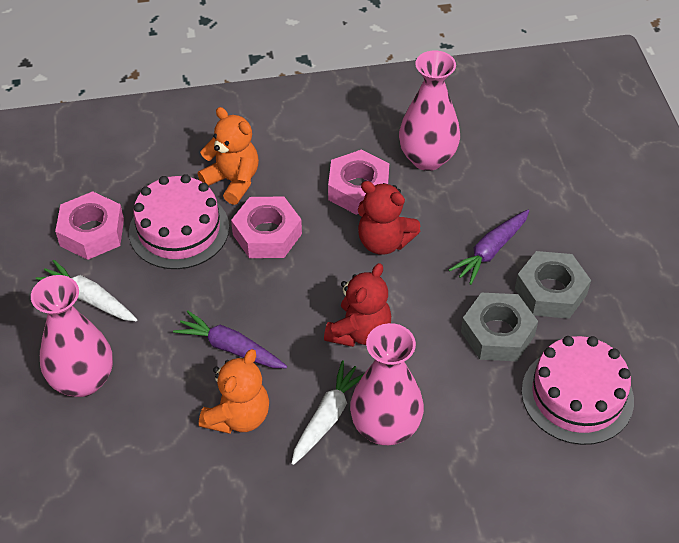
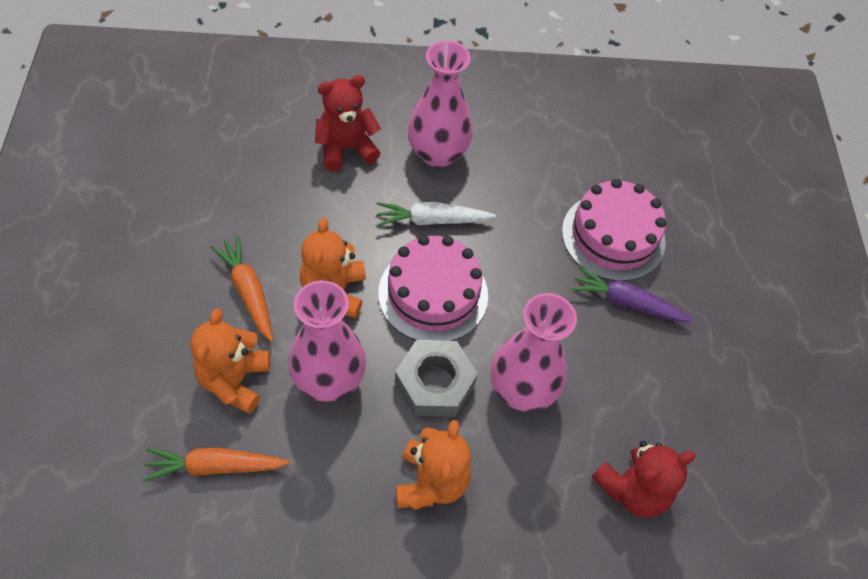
grey nut: 2 -> 1
orange carrot: 0 -> 2
orange teddy bear: 2 -> 3
pink nut: 3 -> 0
purple carrot: 2 -> 1
white carrot: 2 -> 1

